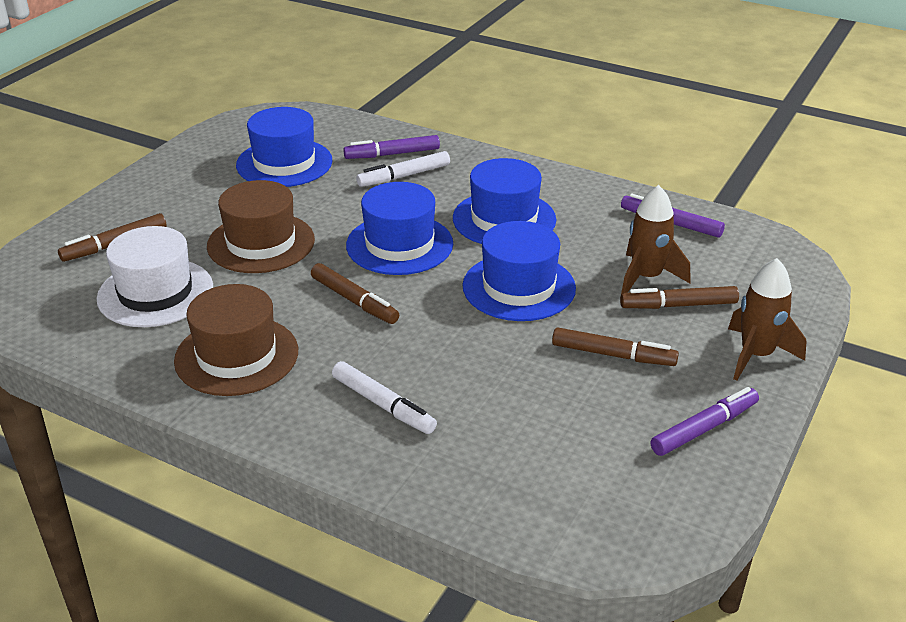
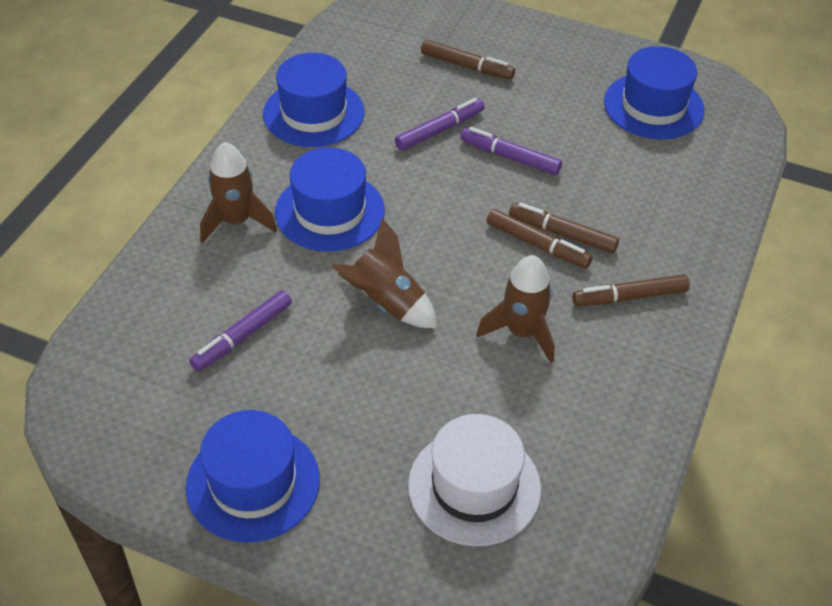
brown hat: 2 -> 0
brown rocket: 2 -> 3
white marker: 2 -> 0

